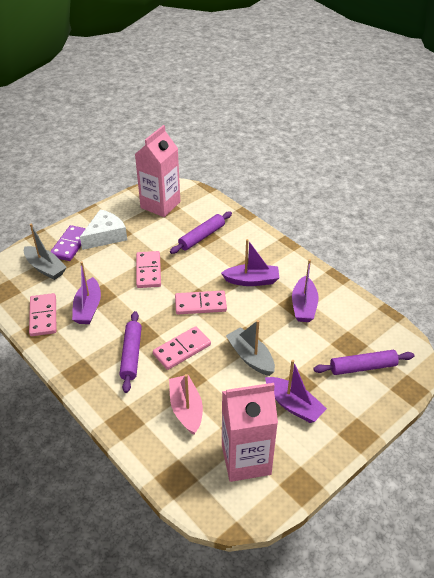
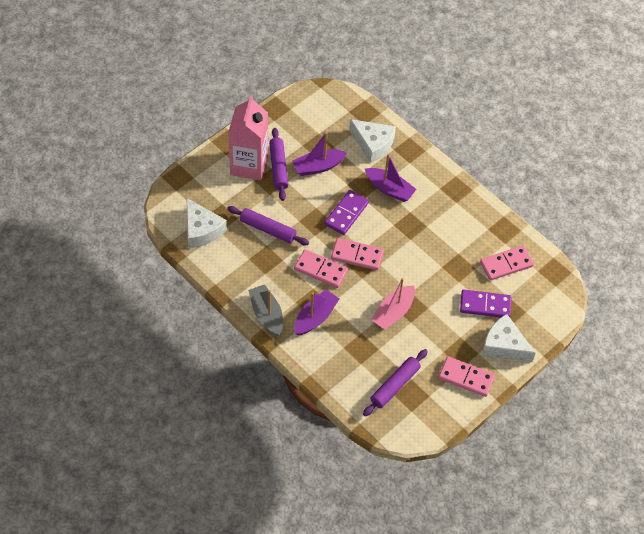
grey boat: 2 -> 1
pink carton: 2 -> 1
purple boat: 4 -> 3
purple domino: 1 -> 2
white cheese: 1 -> 3

